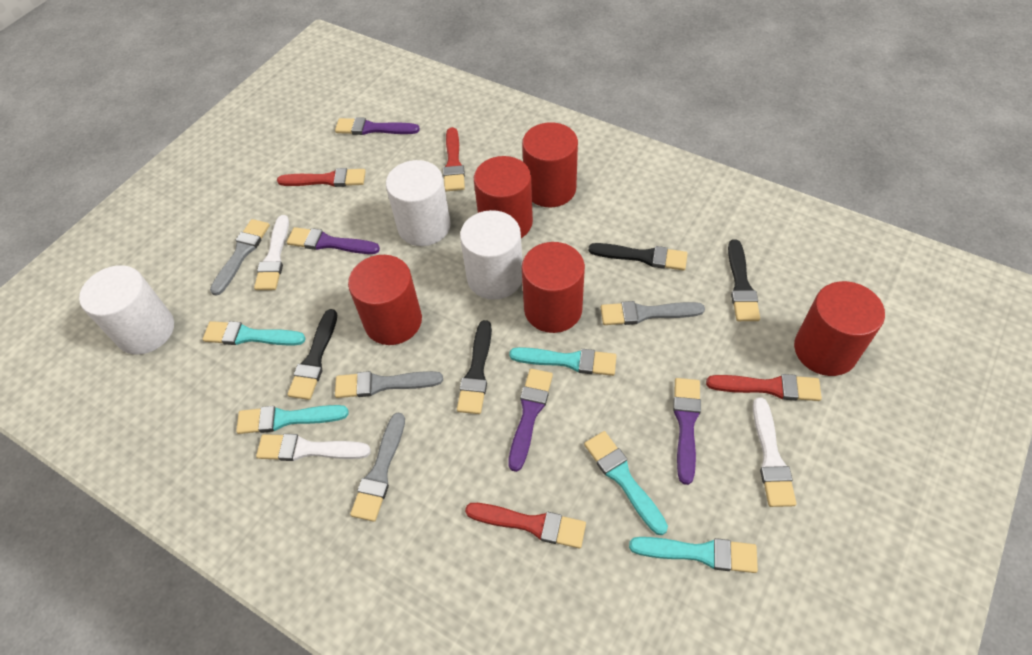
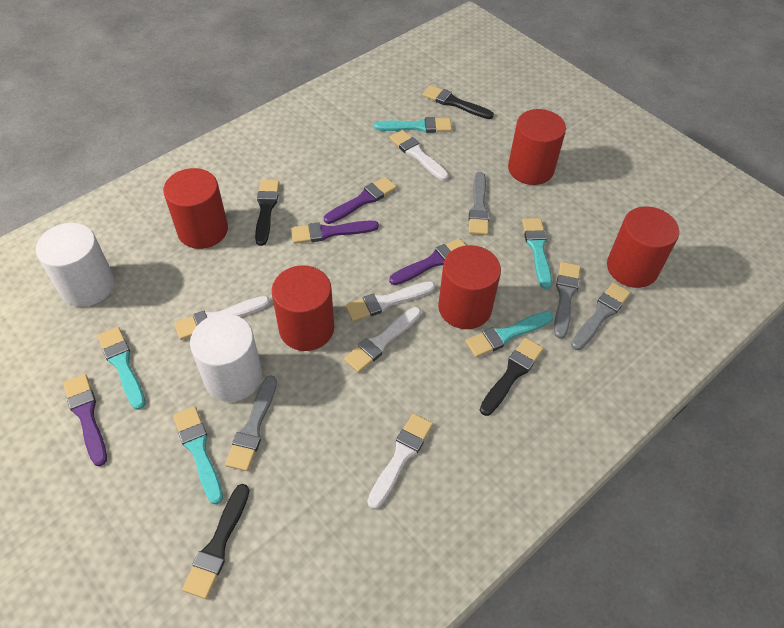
red brush: 4 -> 0
white brush: 3 -> 5
white cylinder: 3 -> 2

